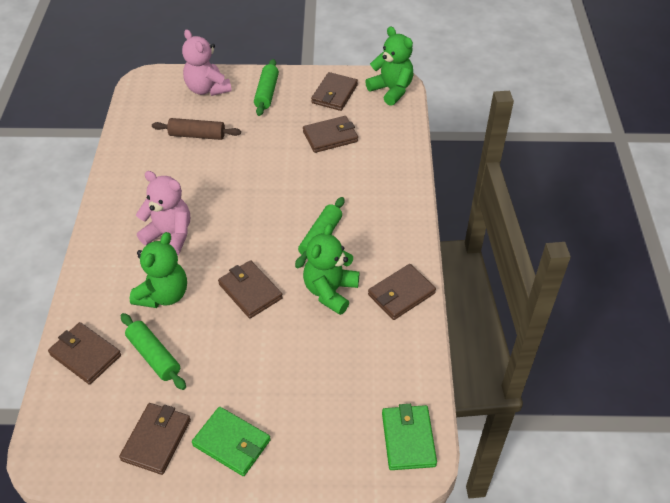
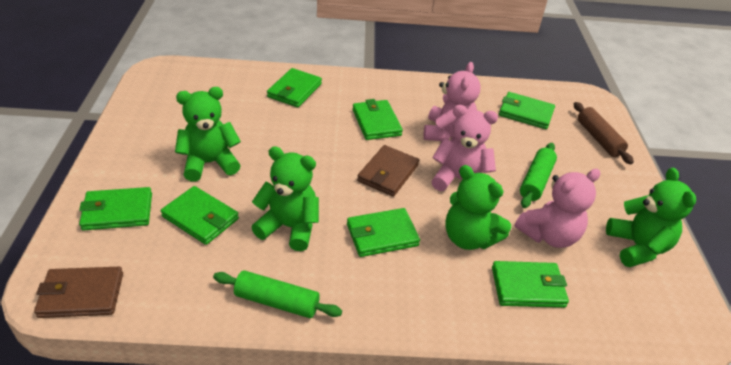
brown wallet: 6 -> 2
green rolling pin: 3 -> 2
green teddy bear: 3 -> 4
green wallet: 2 -> 7
pink teddy bear: 2 -> 3

